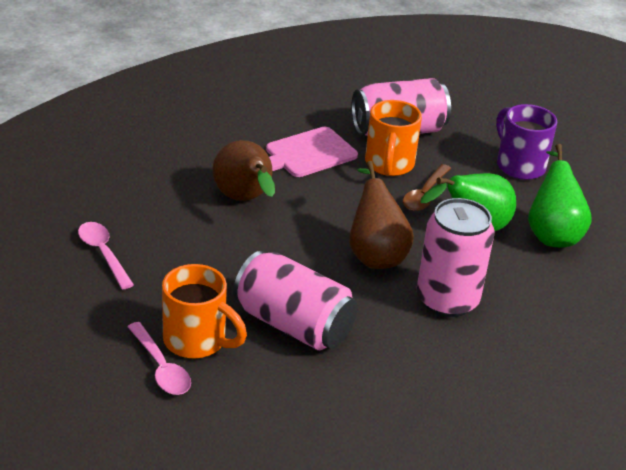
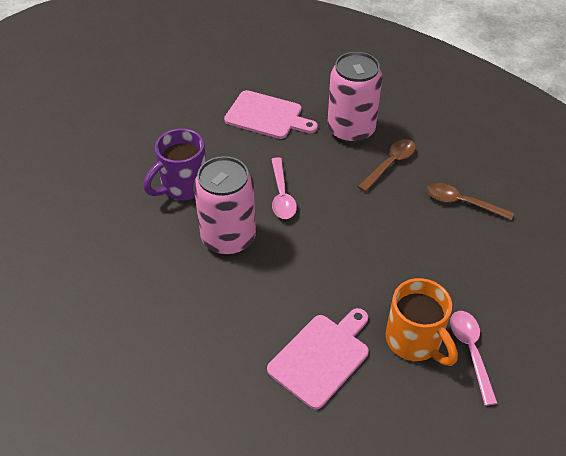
brown pear: 2 -> 0
brown spoon: 1 -> 2
green pear: 2 -> 0
orange mug: 2 -> 1
pink can: 3 -> 2
pink cutting board: 1 -> 2

